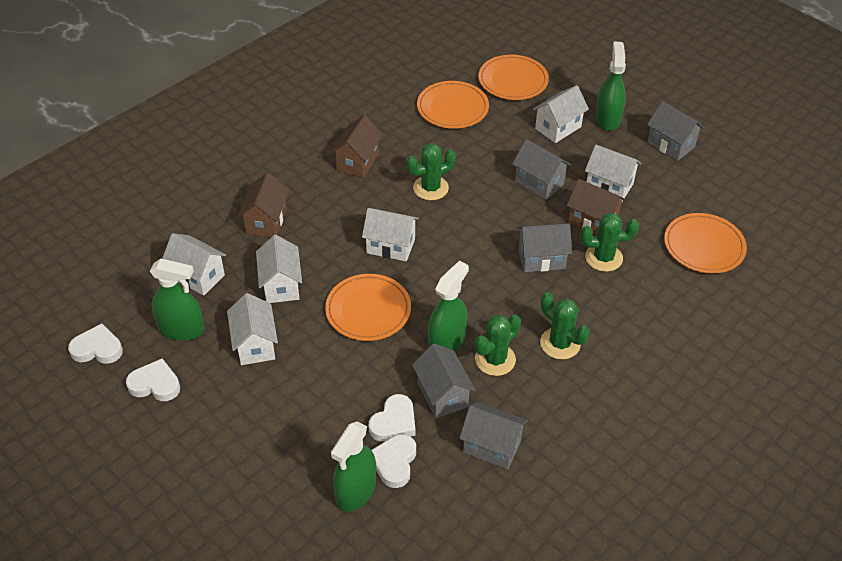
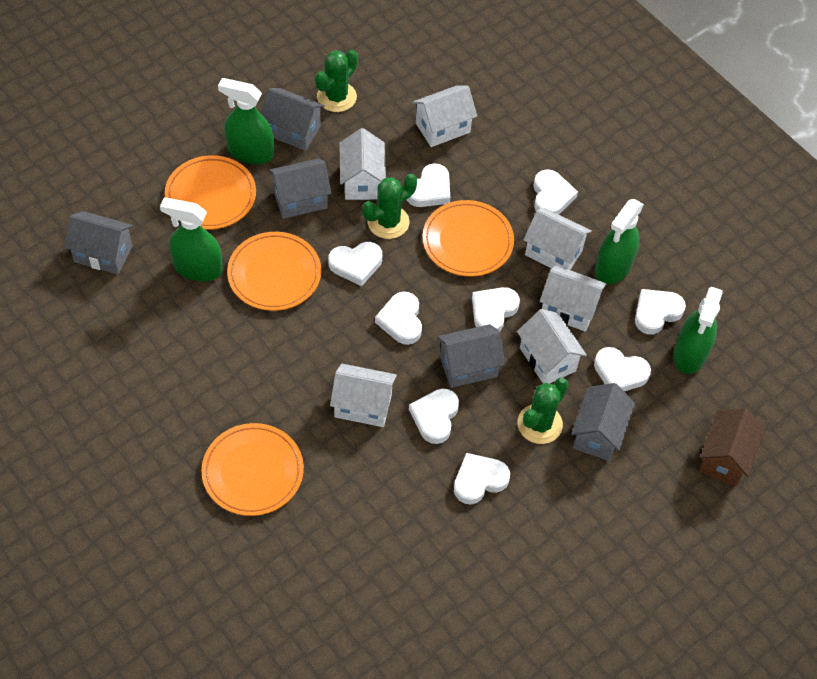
brown house: 3 -> 1
green cactus: 4 -> 3
white heart: 4 -> 9

